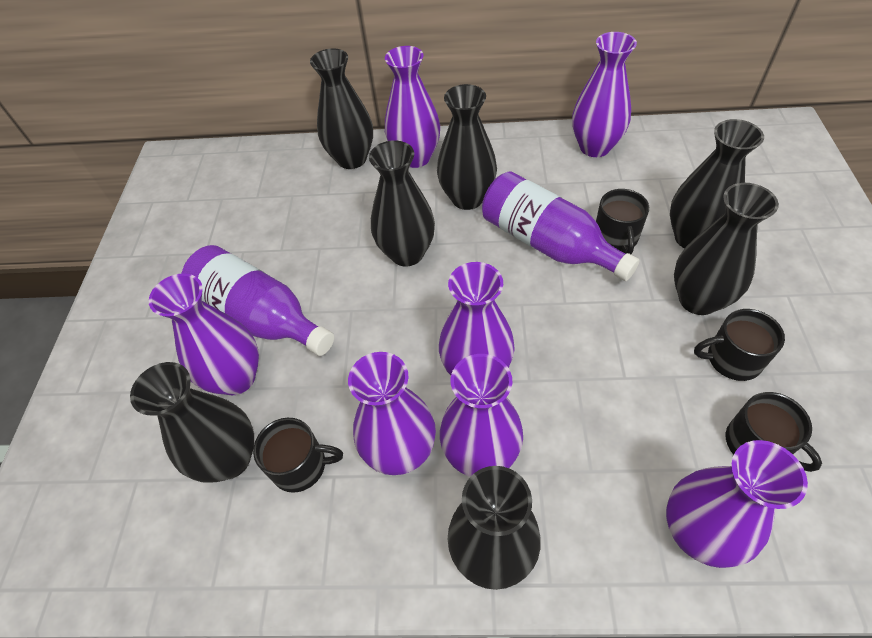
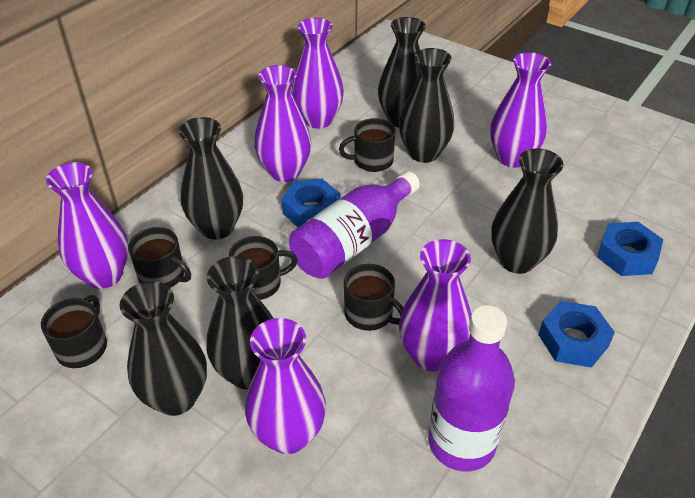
black mug: 4 -> 5
black vase: 7 -> 6
blue nut: 0 -> 3
purple vase: 7 -> 6

